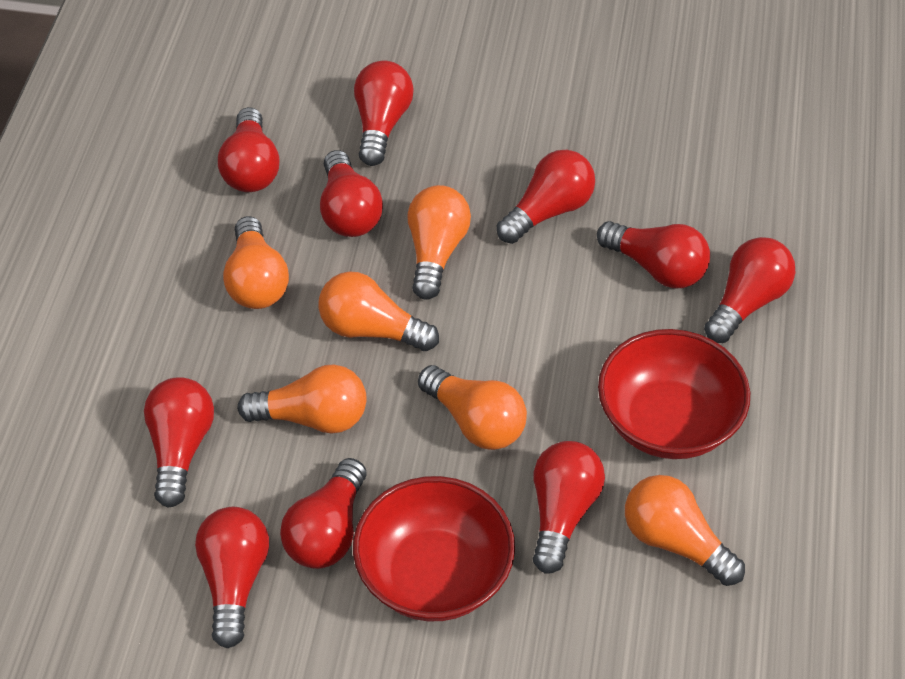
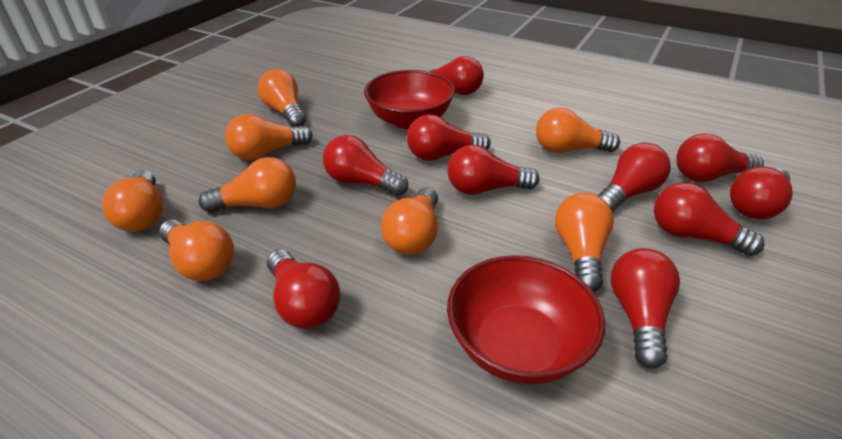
orange light bulb: 6 -> 8

